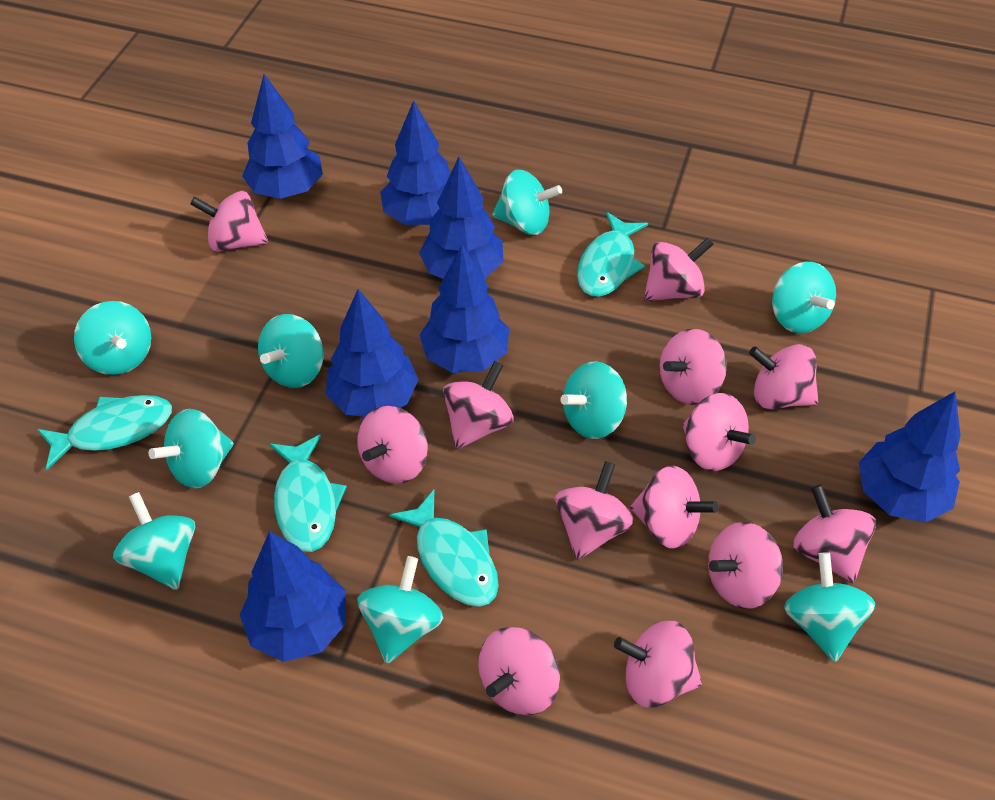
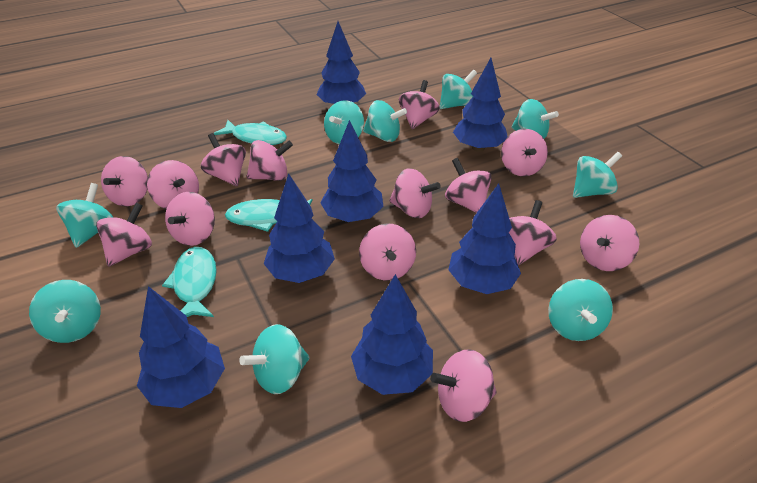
pink spinning top: 13 -> 14
turquoise fish: 4 -> 3

